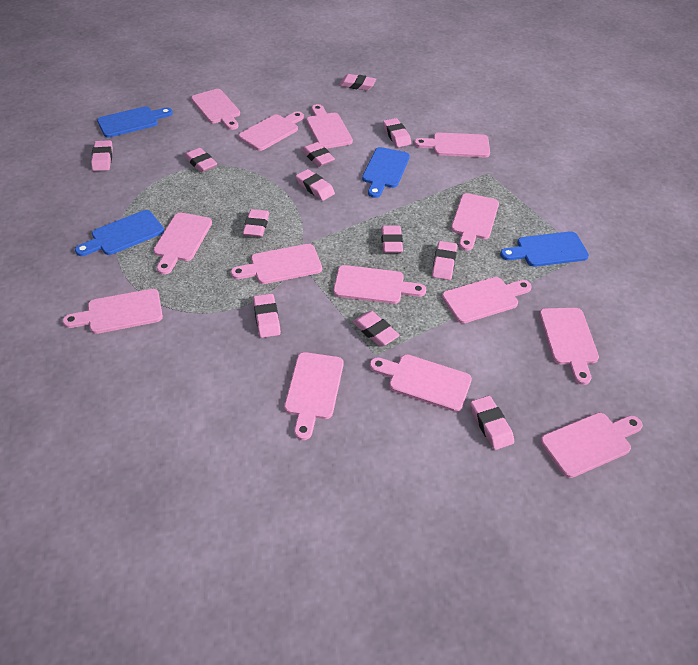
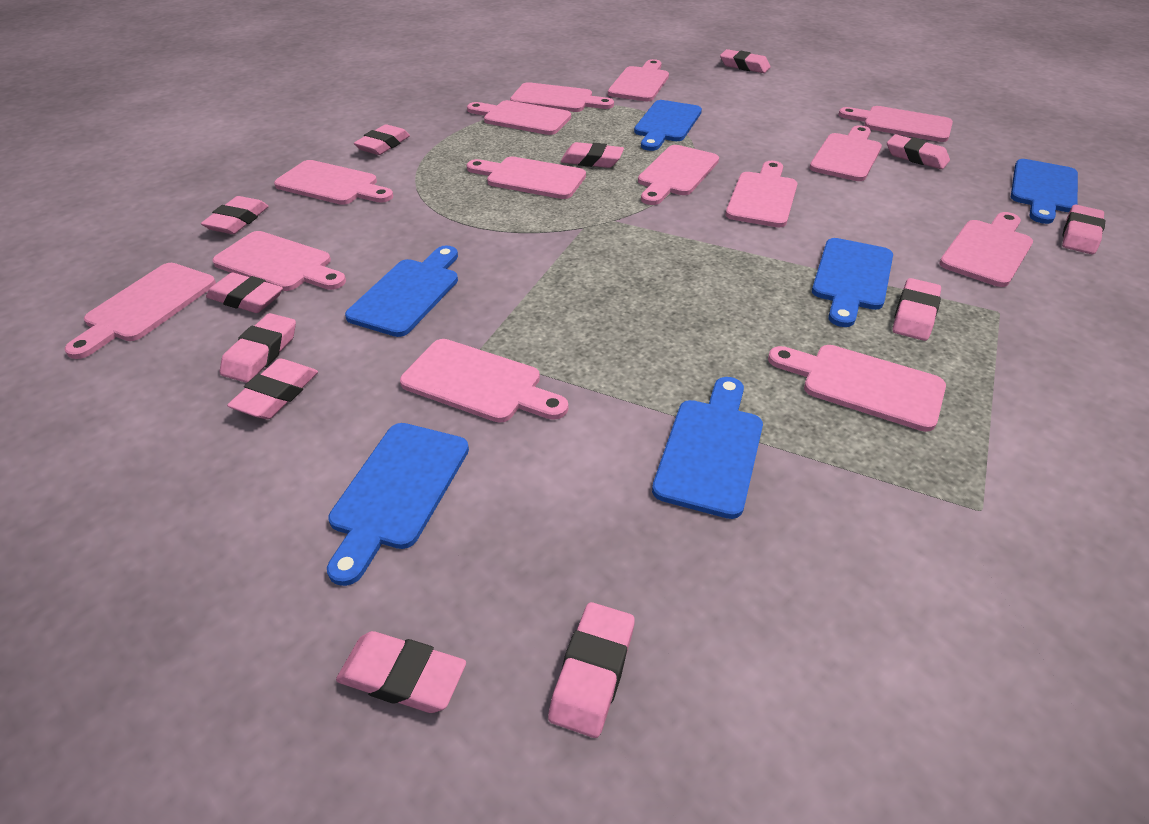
blue cutting board: 4 -> 6

